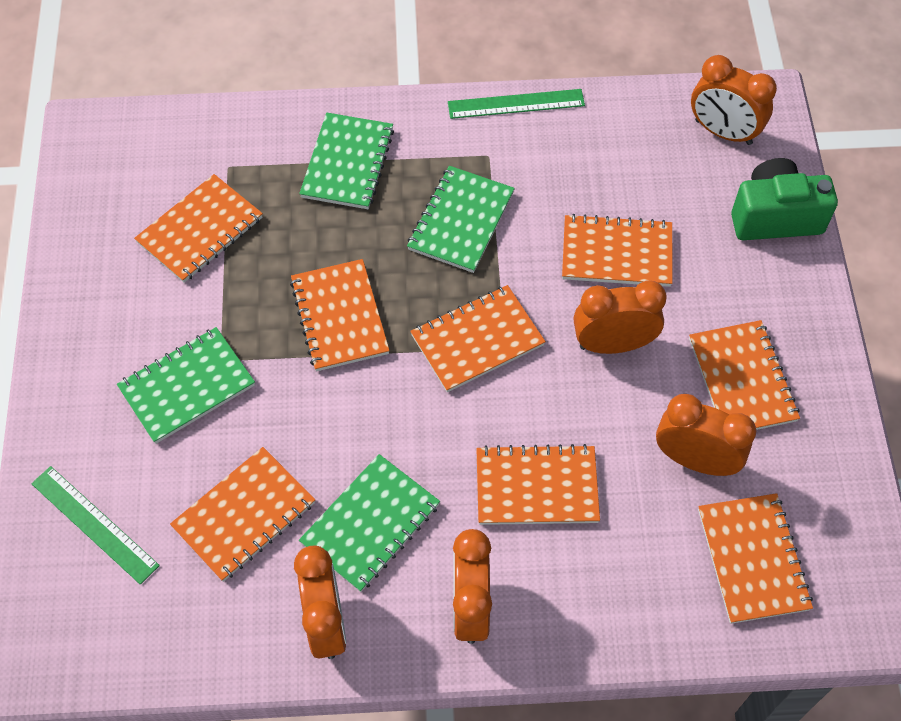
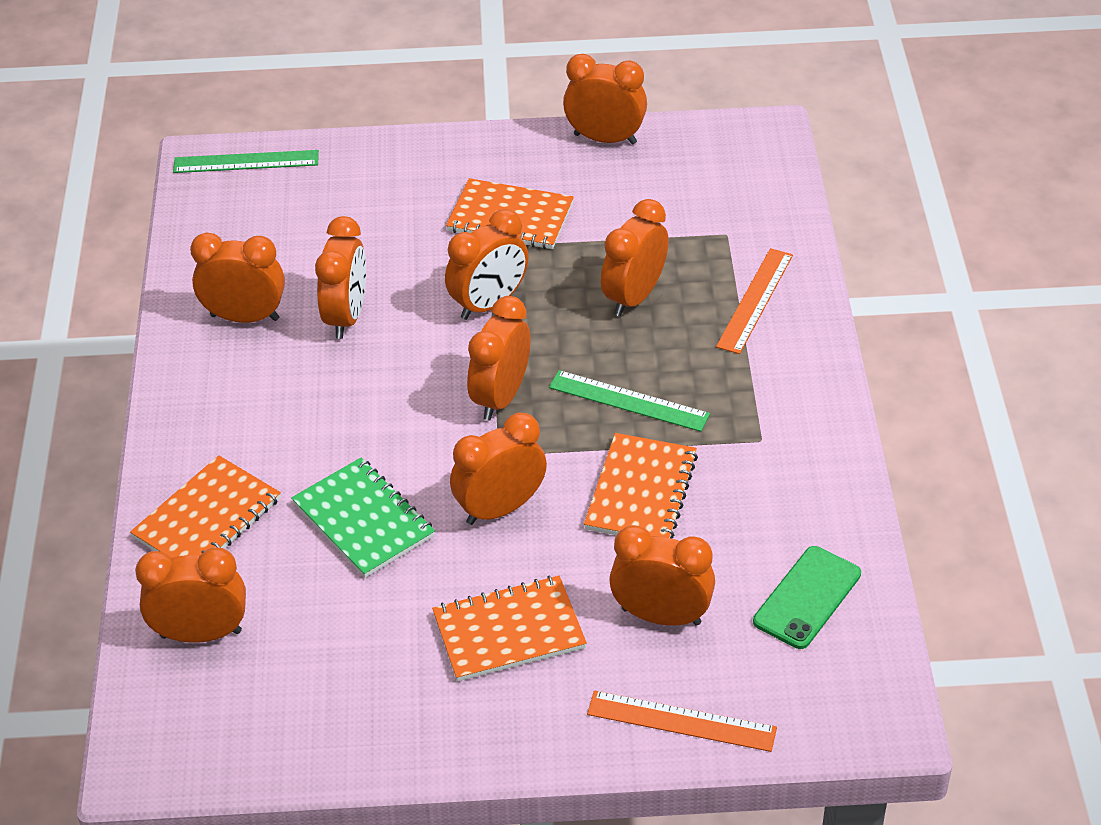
green camera: 1 -> 0
green notebook: 4 -> 1
green phone: 0 -> 1
orange clock: 5 -> 9
orange notebook: 8 -> 4
orange ruler: 0 -> 2

